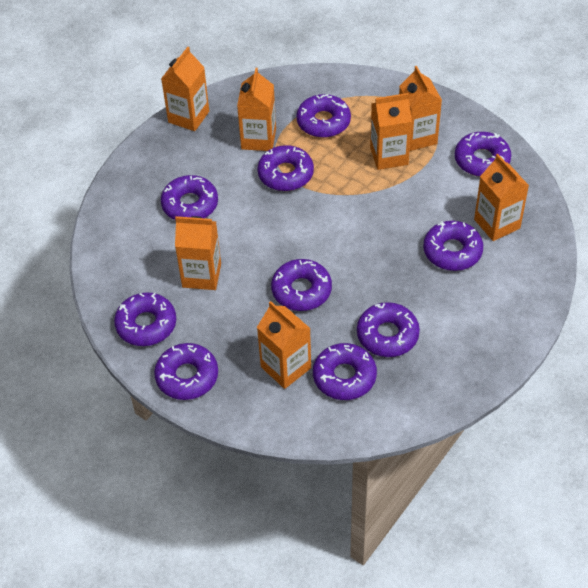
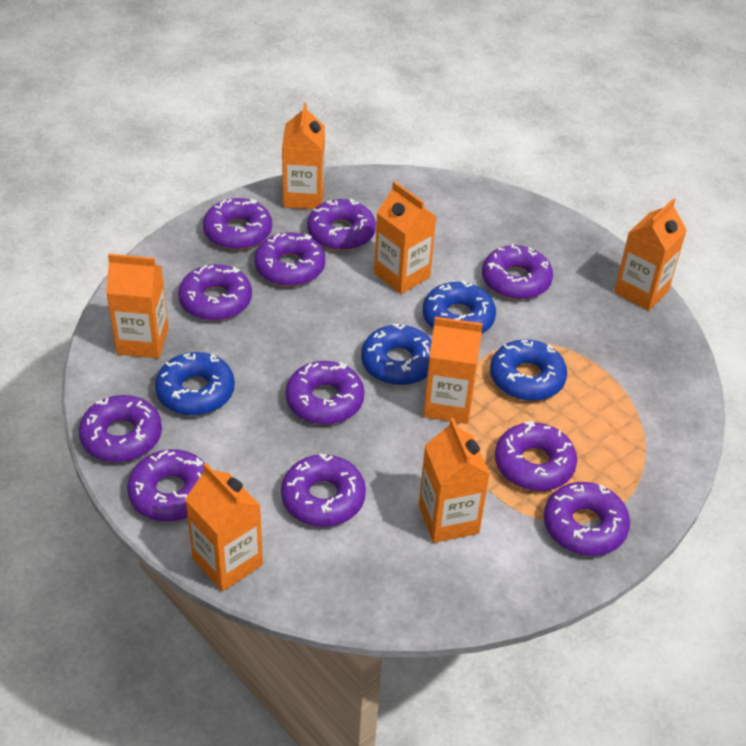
blue donut: 0 -> 4
purple donut: 10 -> 11

